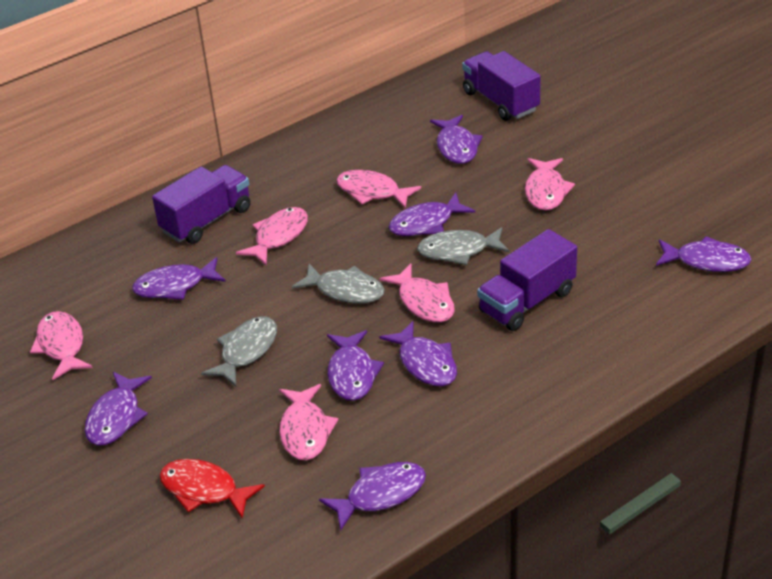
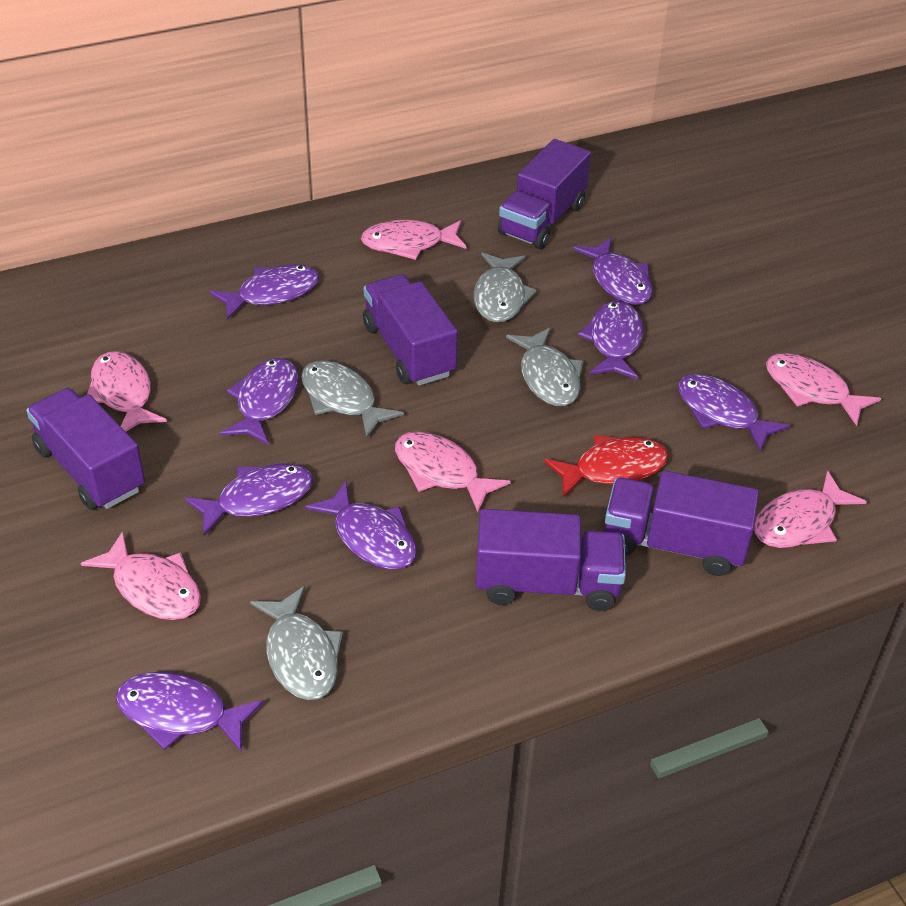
grey fish: 3 -> 4
purple truck: 3 -> 5

